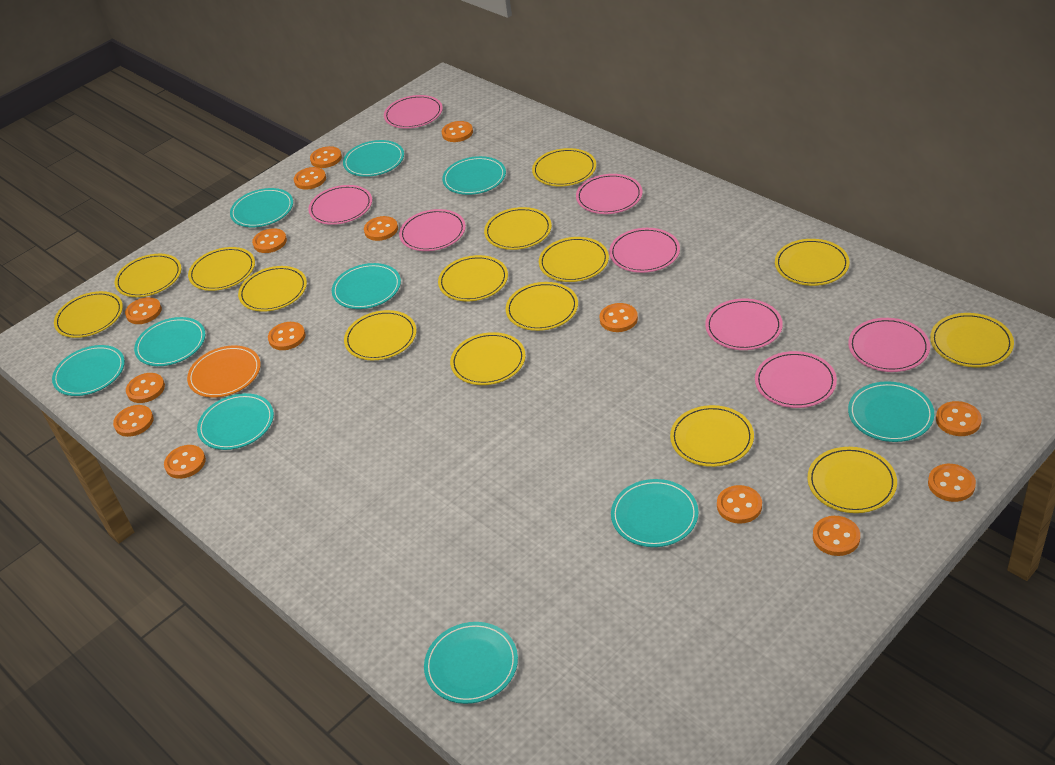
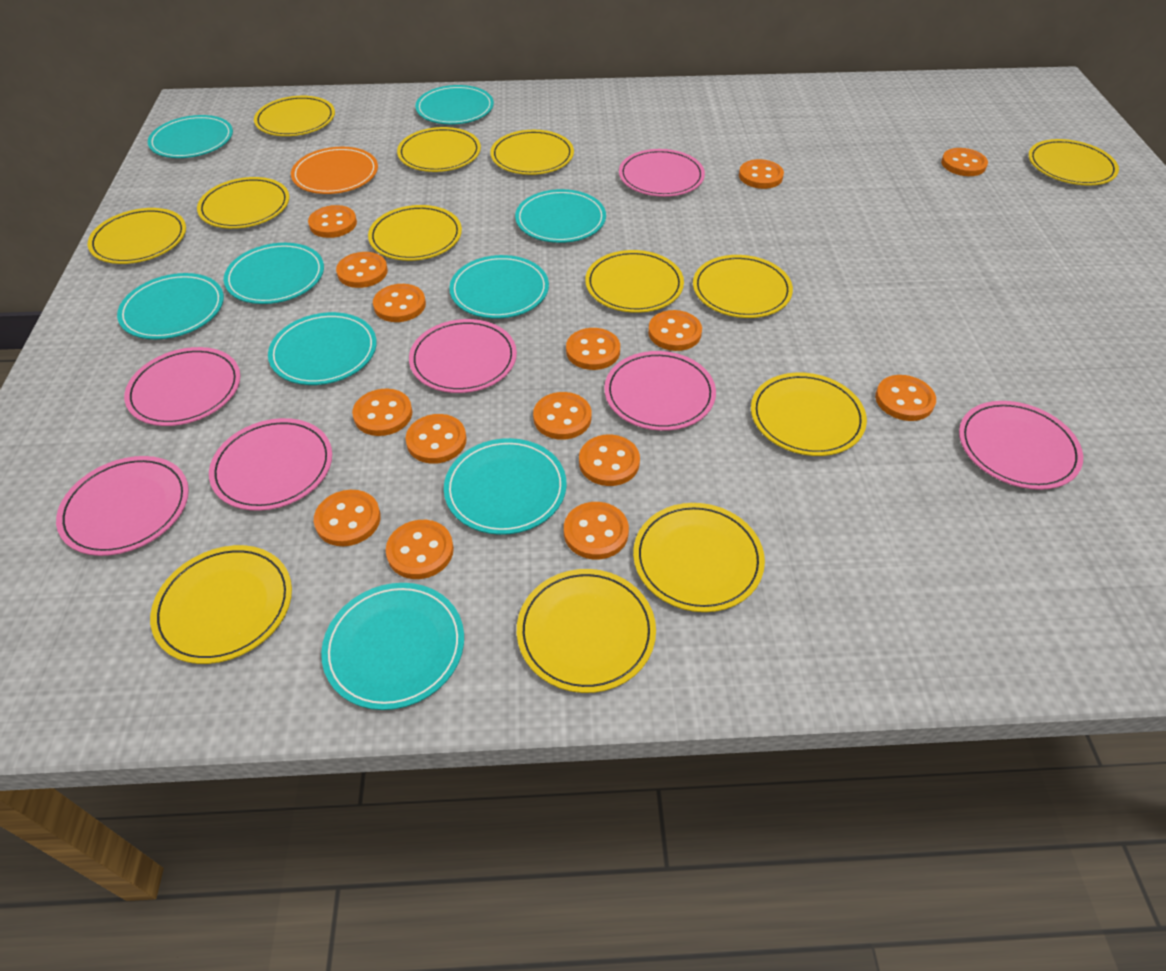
pink plate: 8 -> 7
turquoise plate: 10 -> 9
yellow plate: 15 -> 13

